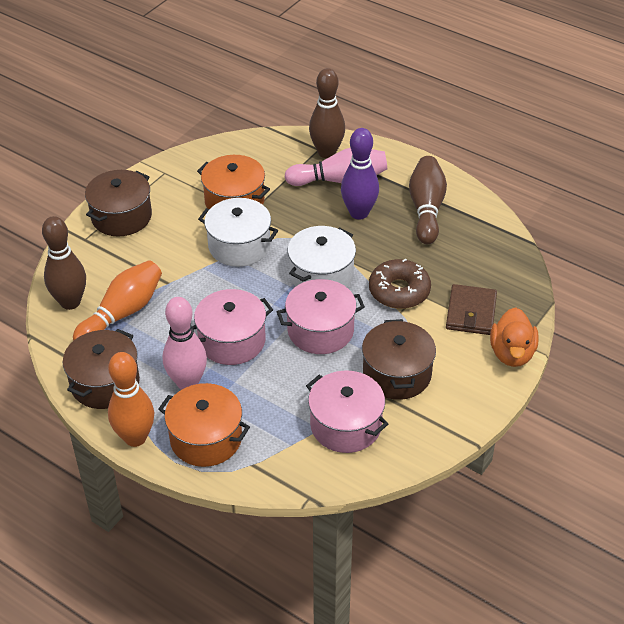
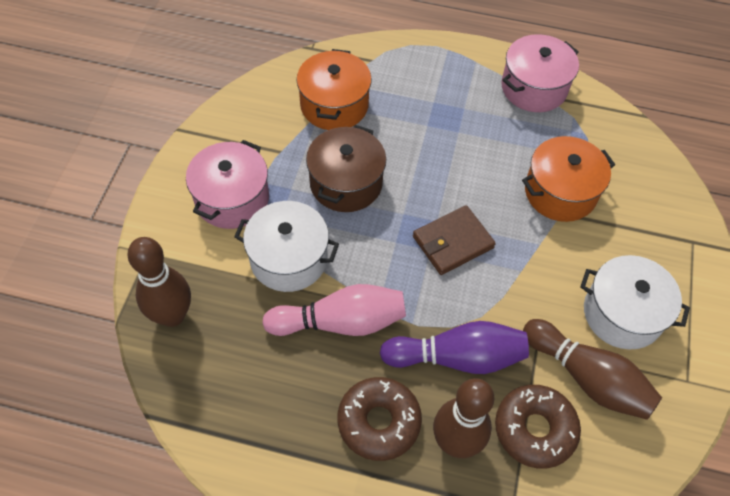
brown donut: 1 -> 2
brown pot: 3 -> 1
orange bowling pin: 2 -> 0
orange duck: 1 -> 0
pink bowling pin: 2 -> 1
pink pot: 3 -> 2

